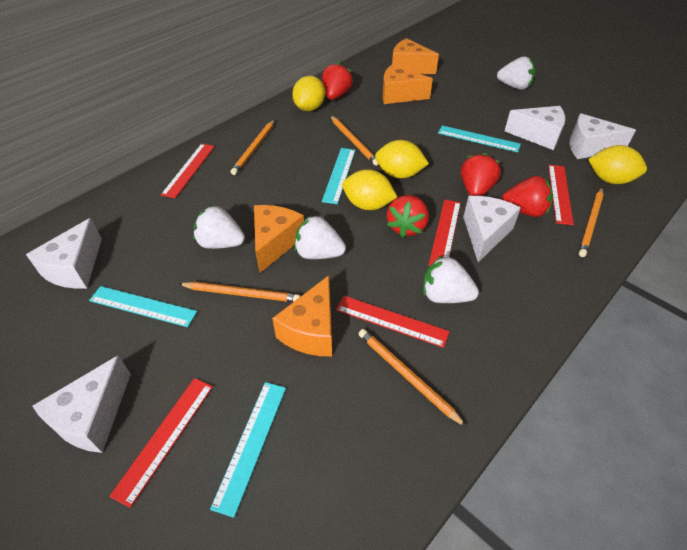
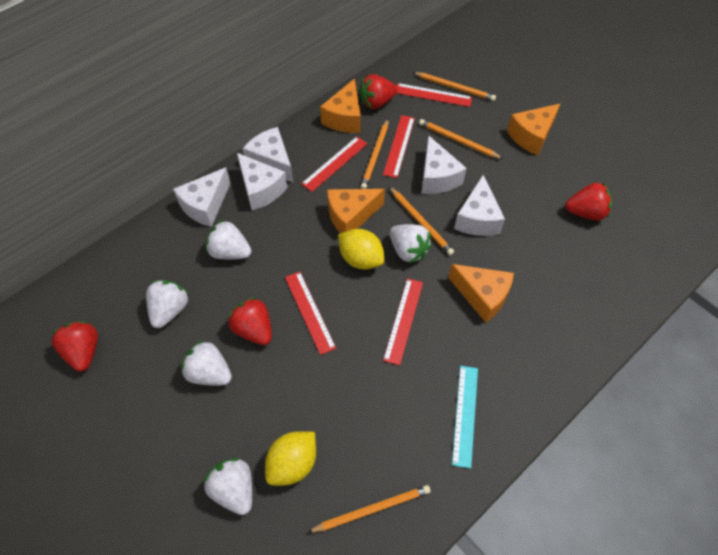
turquoise ruler: 4 -> 1
white strawberry: 4 -> 5
yellow lemon: 4 -> 2

